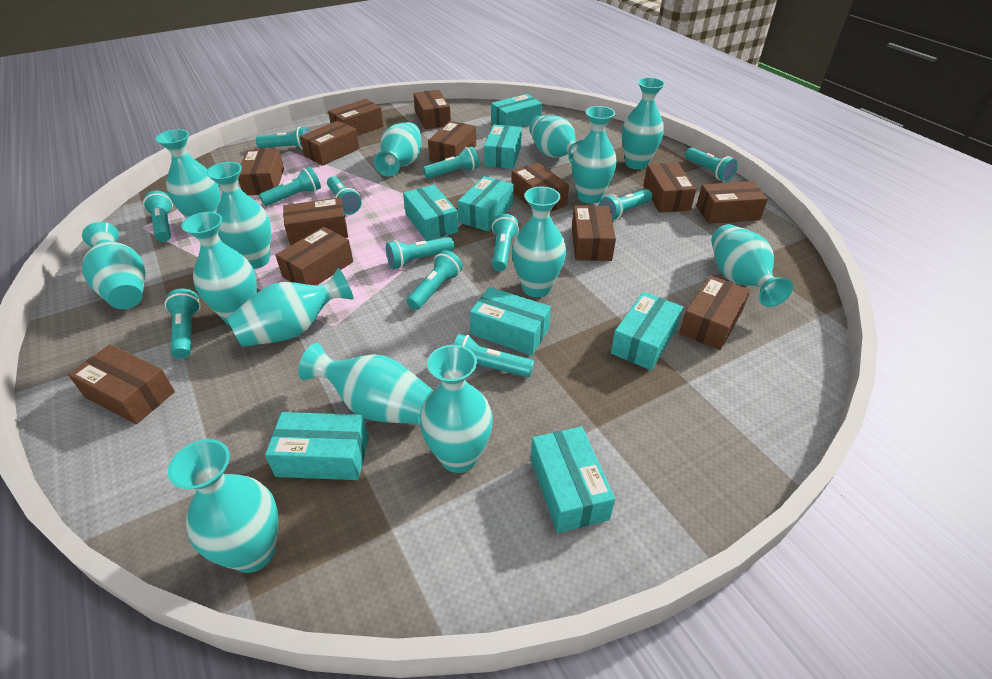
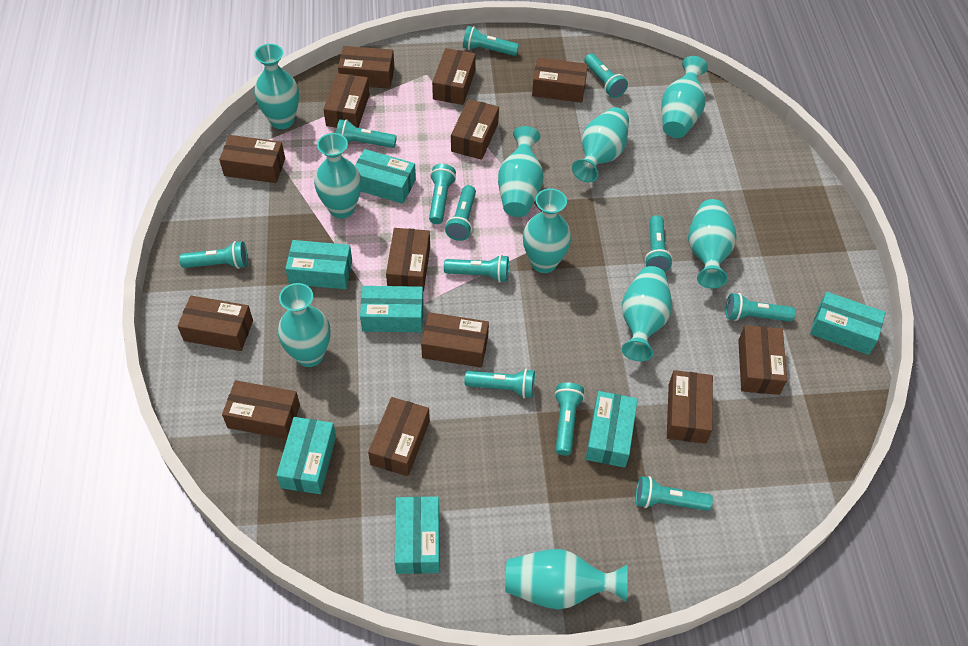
turquoise box: 8 -> 7
turquoise vase: 14 -> 10

